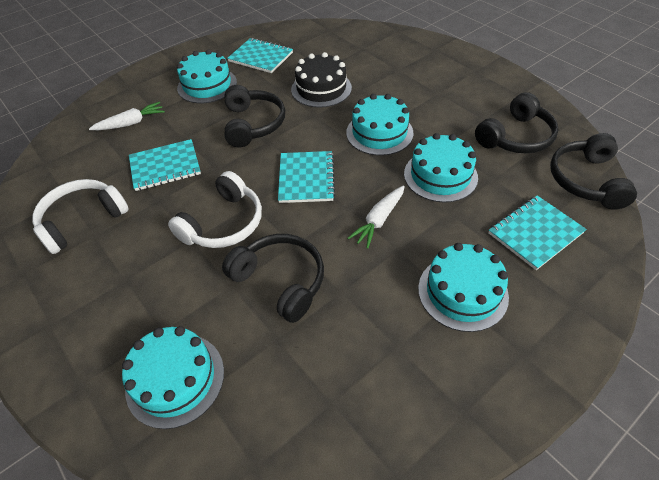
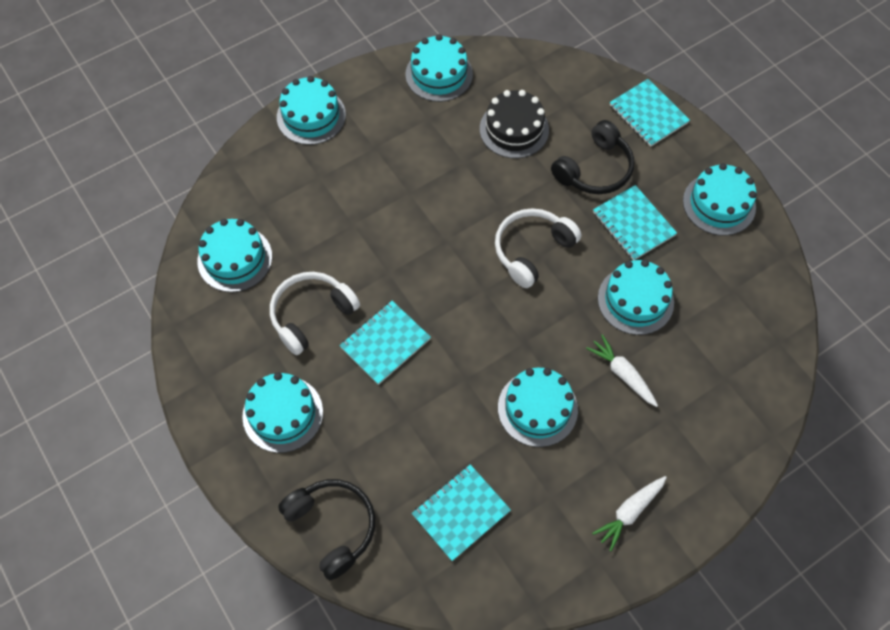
black headphones: 4 -> 2
turquoise cake: 5 -> 7

